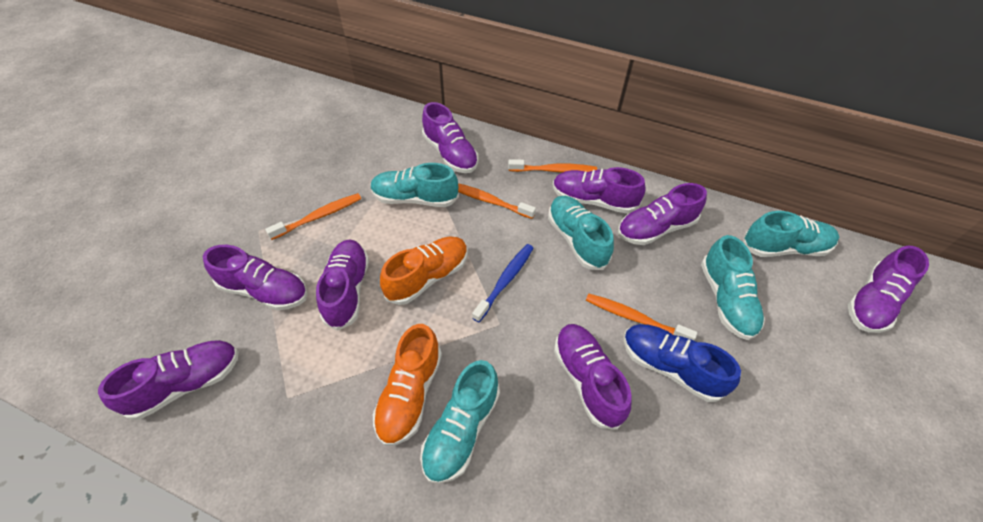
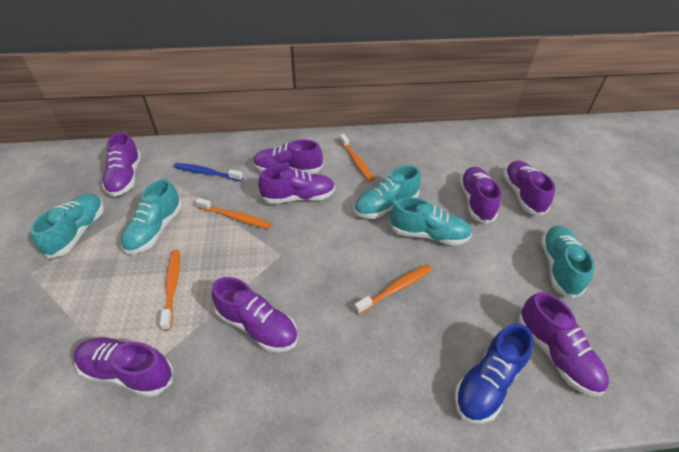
orange shoe: 2 -> 0

